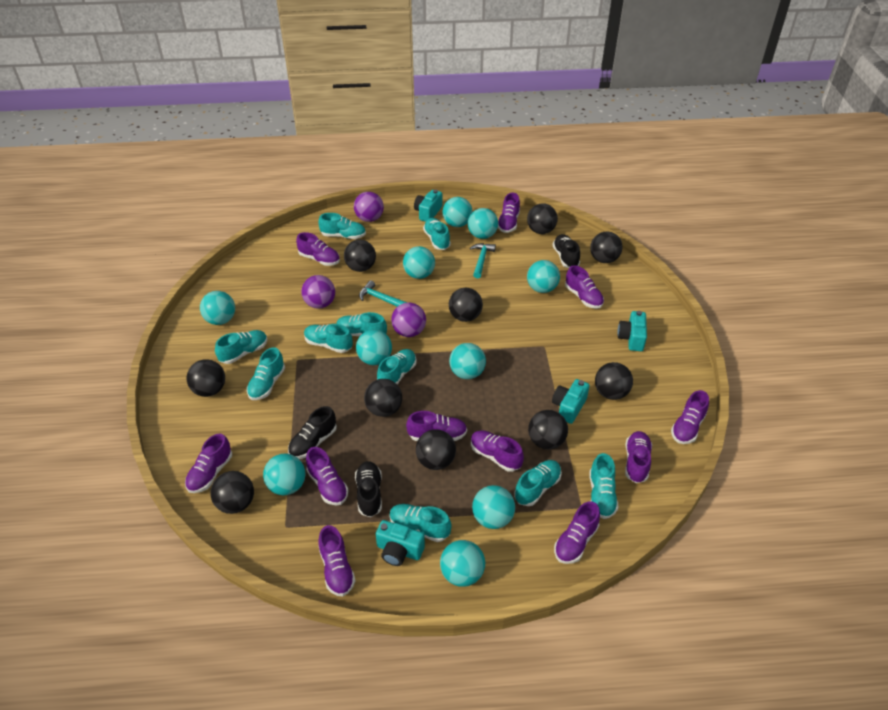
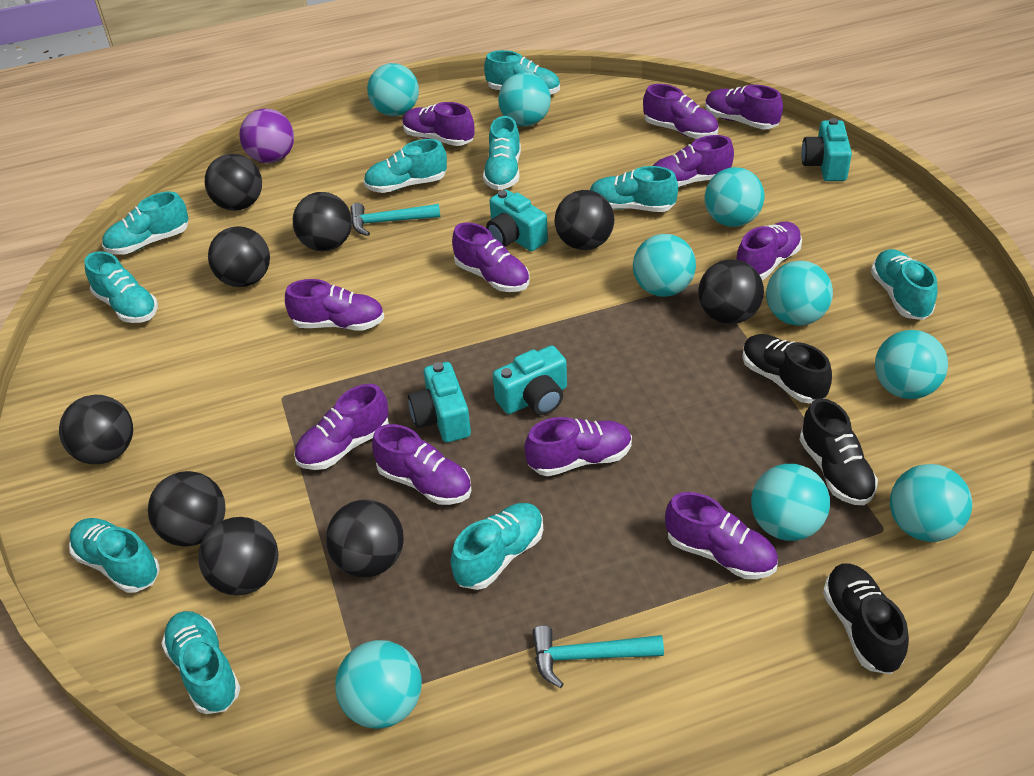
black ball: 10 -> 9
purple ball: 3 -> 1
turquoise ball: 10 -> 9

